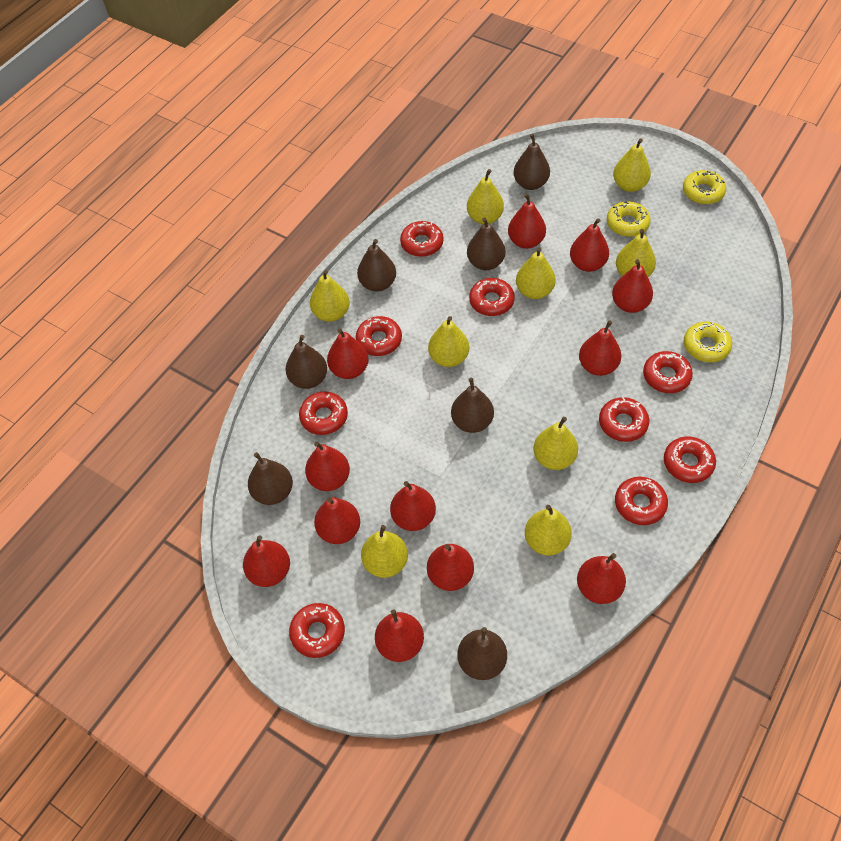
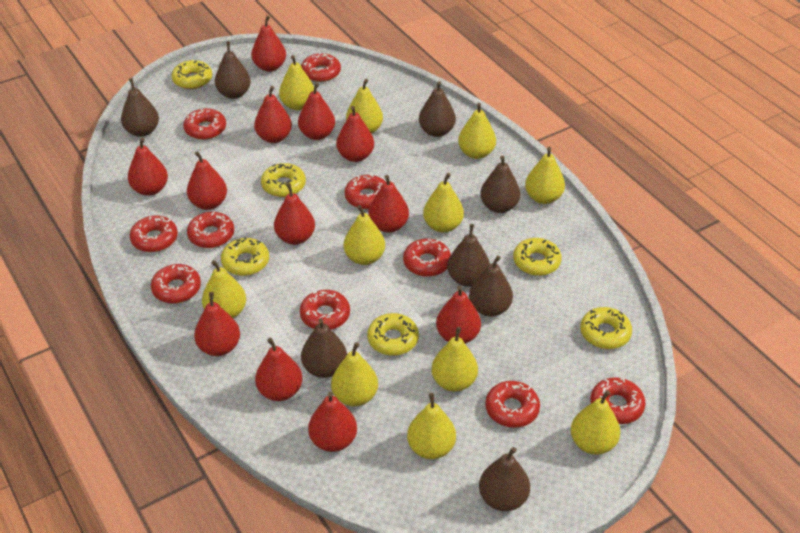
brown pear: 7 -> 8
red donut: 9 -> 10
yellow donut: 3 -> 6
yellow pear: 9 -> 11

